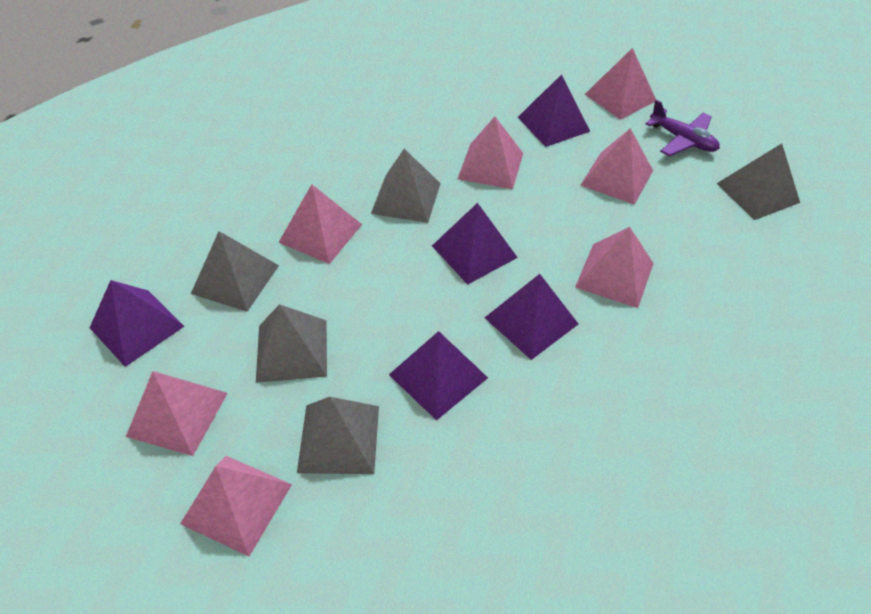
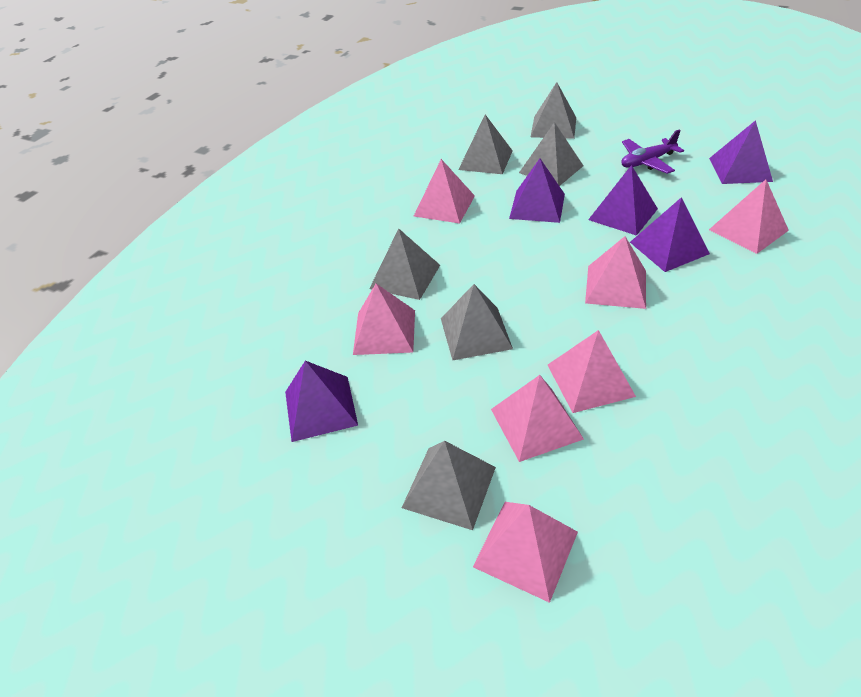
grey pyramid: 5 -> 6

